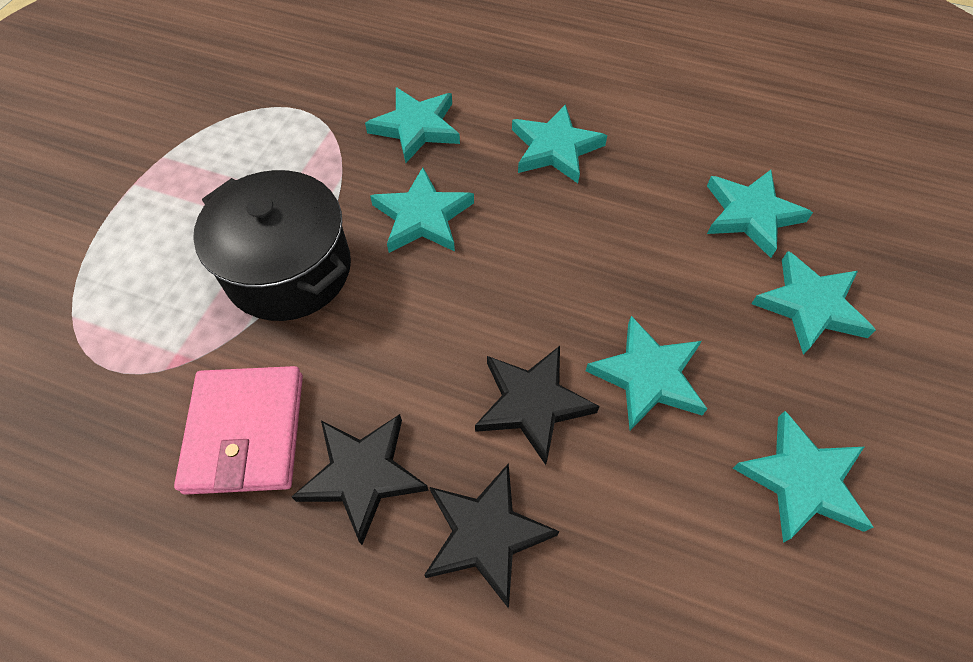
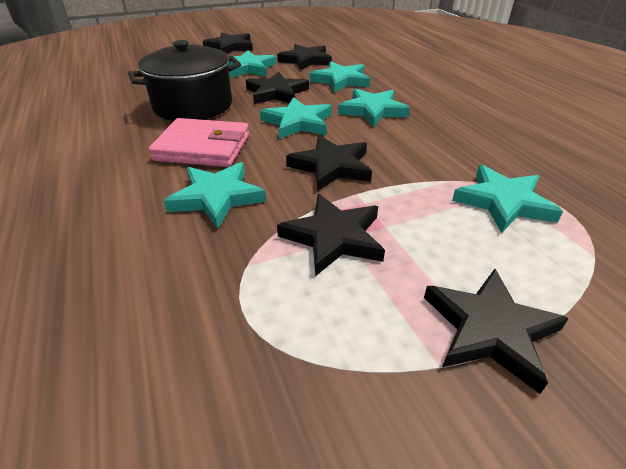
black star: 3 -> 6
turquoise star: 7 -> 6

